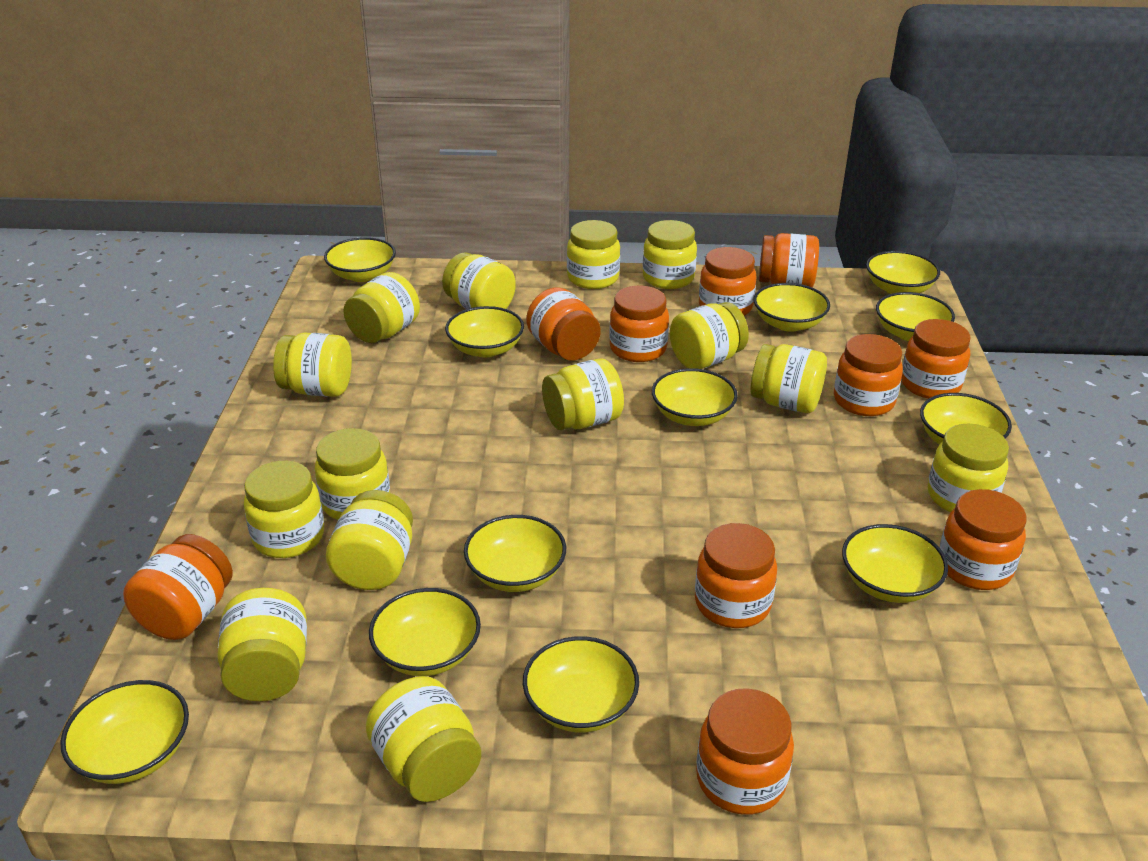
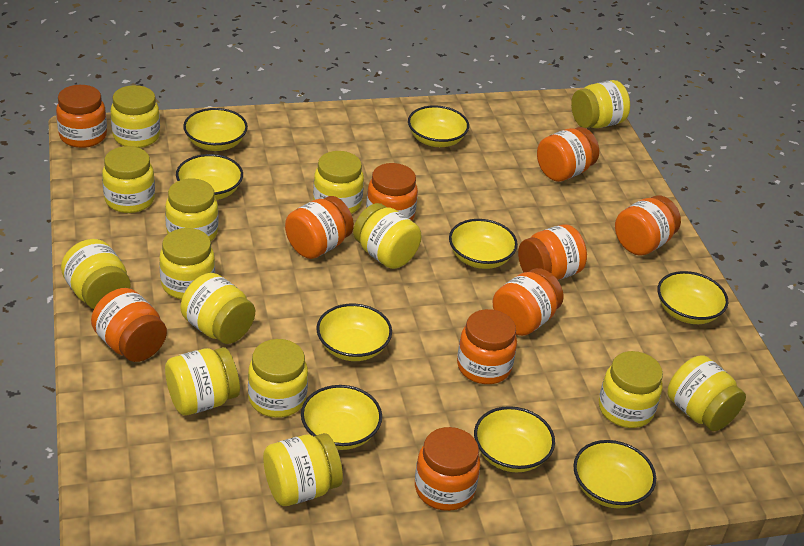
yellow bowl: 12 -> 9

